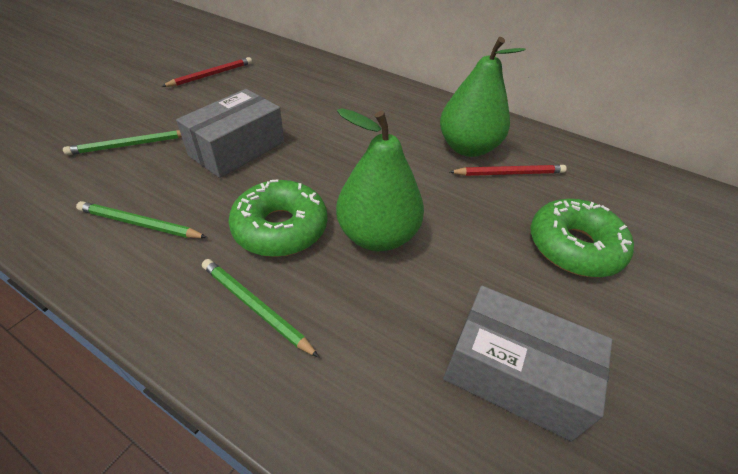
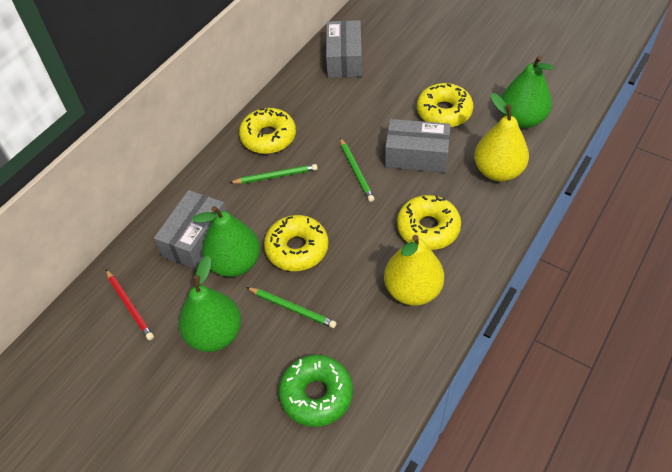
green donut: 2 -> 1
green pear: 2 -> 3
grey box: 2 -> 3
red pencil: 2 -> 1
yellow donut: 0 -> 4
yellow pear: 0 -> 2

